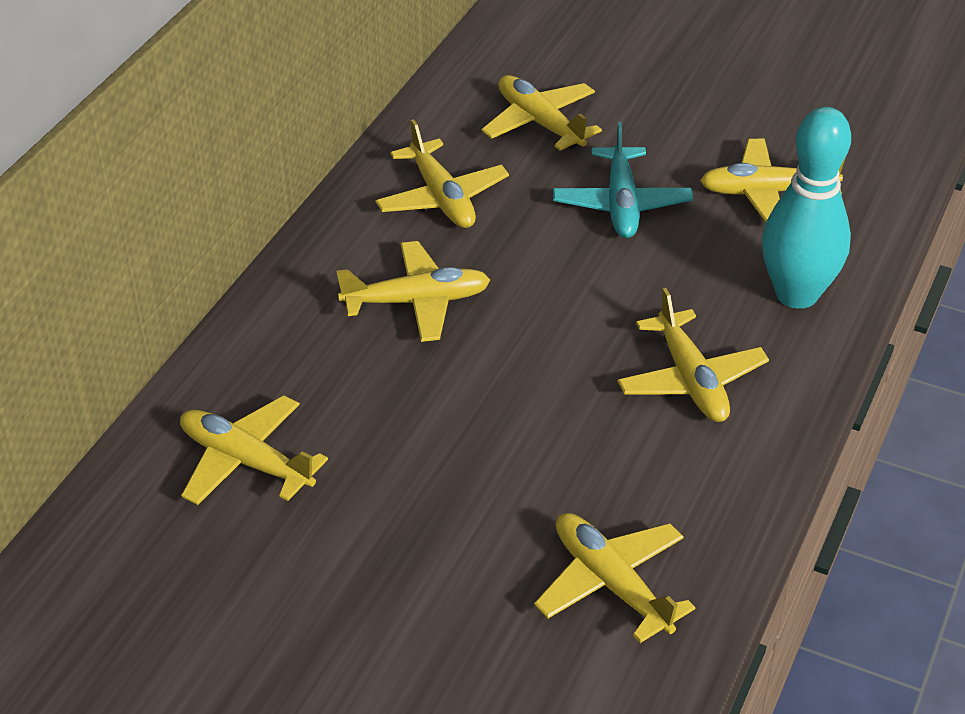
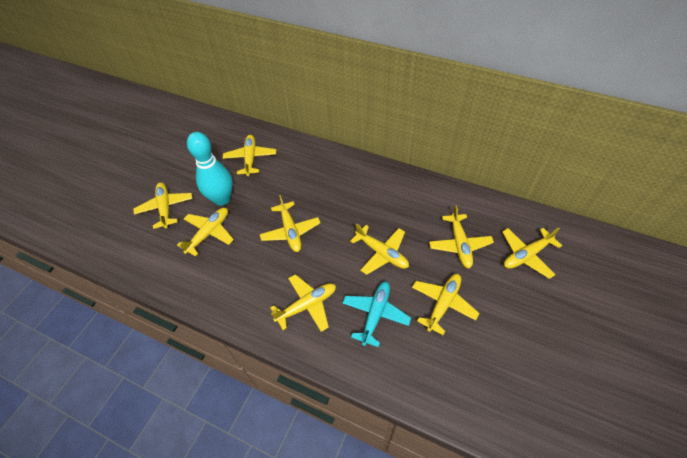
yellow plane: 7 -> 9

